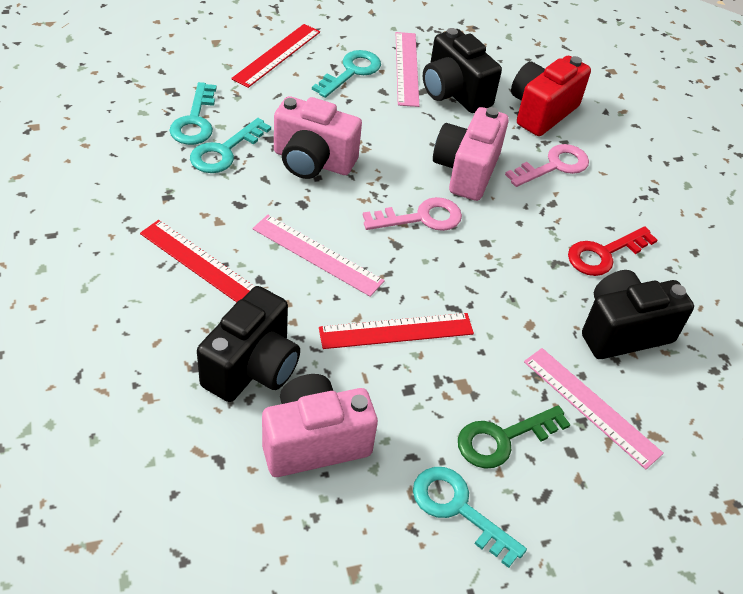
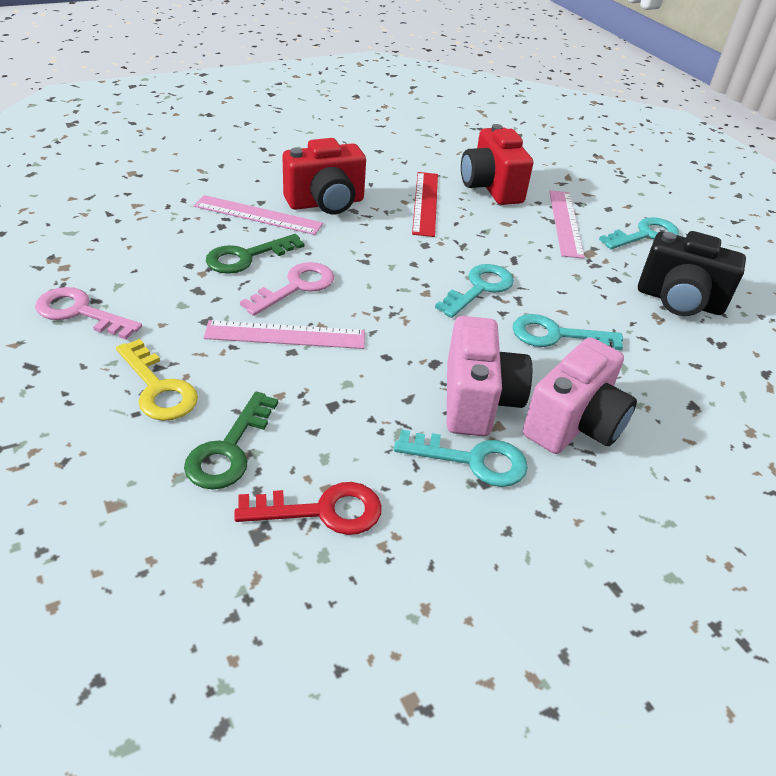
black camera: 3 -> 1
green key: 1 -> 2
pink camera: 3 -> 2
red camera: 1 -> 2
red ruler: 3 -> 1
yellow key: 0 -> 1

